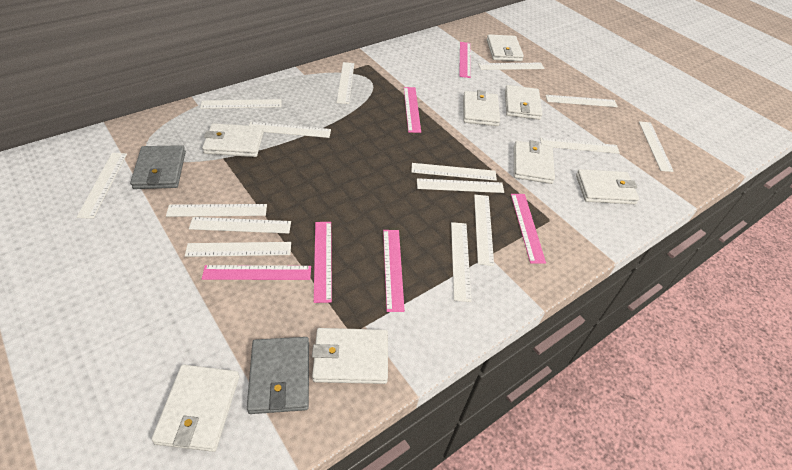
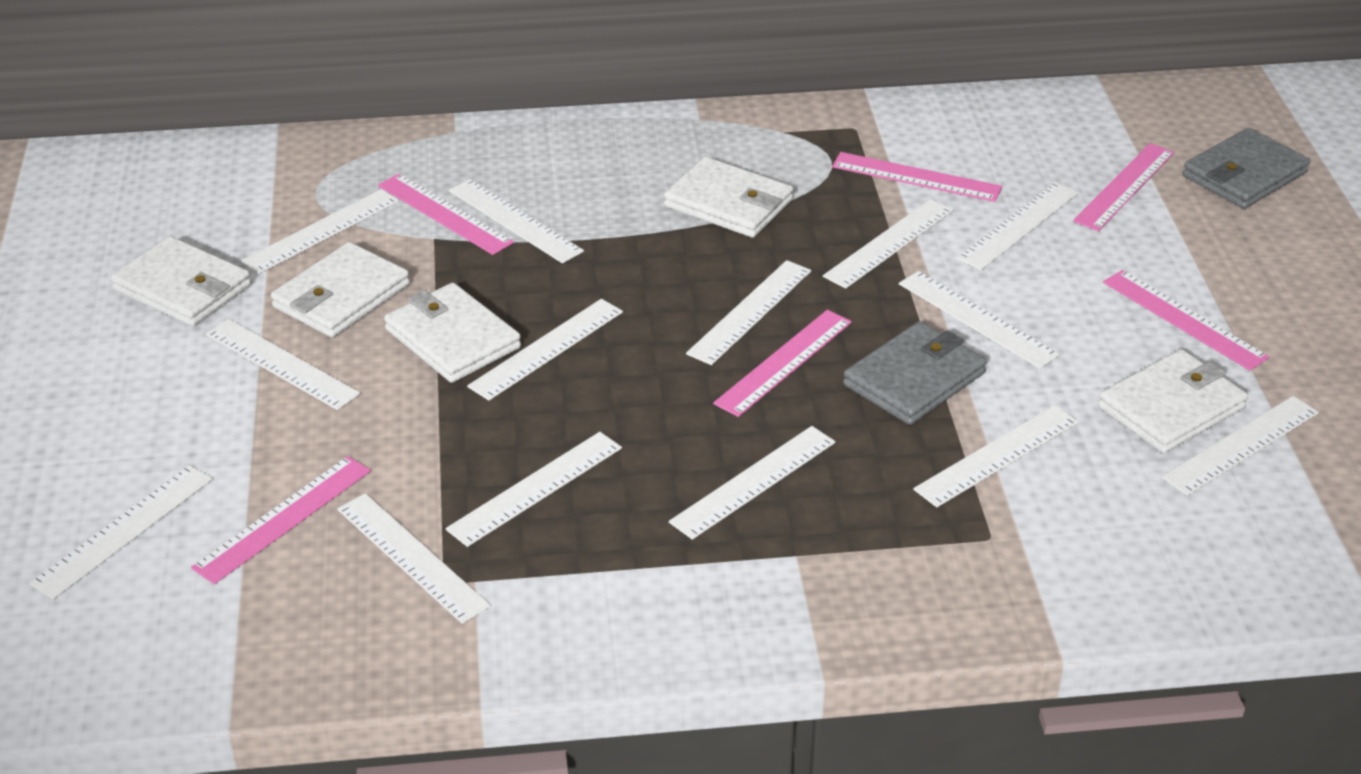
white ruler: 15 -> 14
white wallet: 8 -> 5

